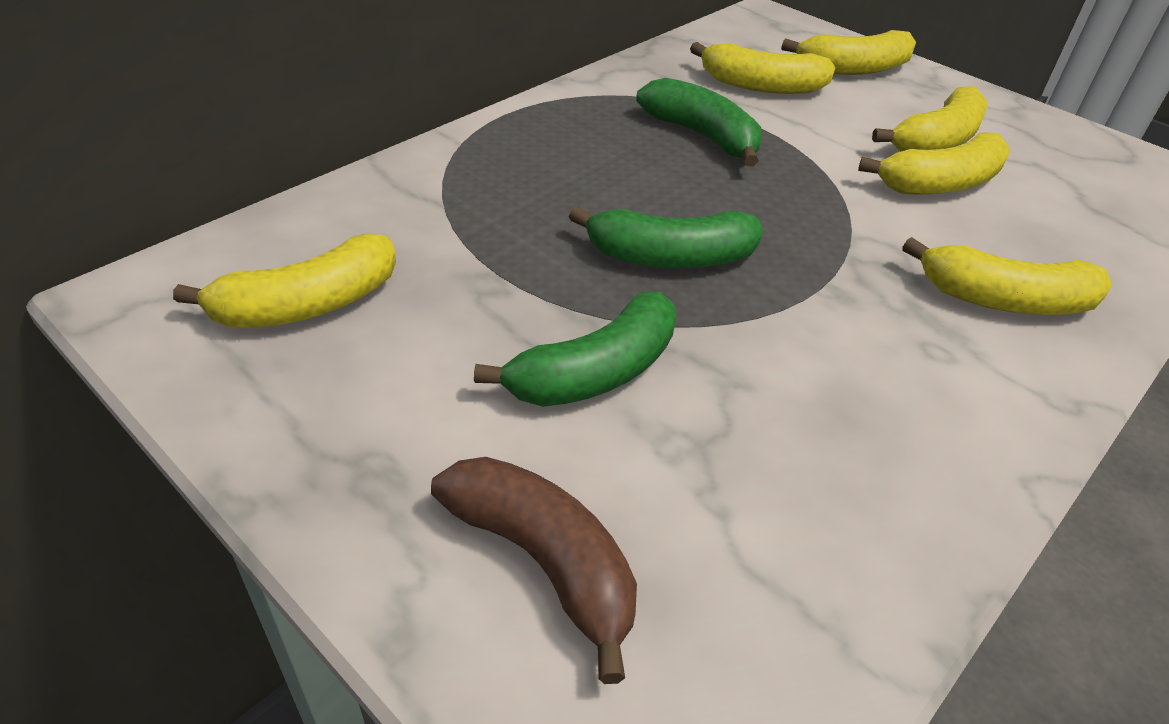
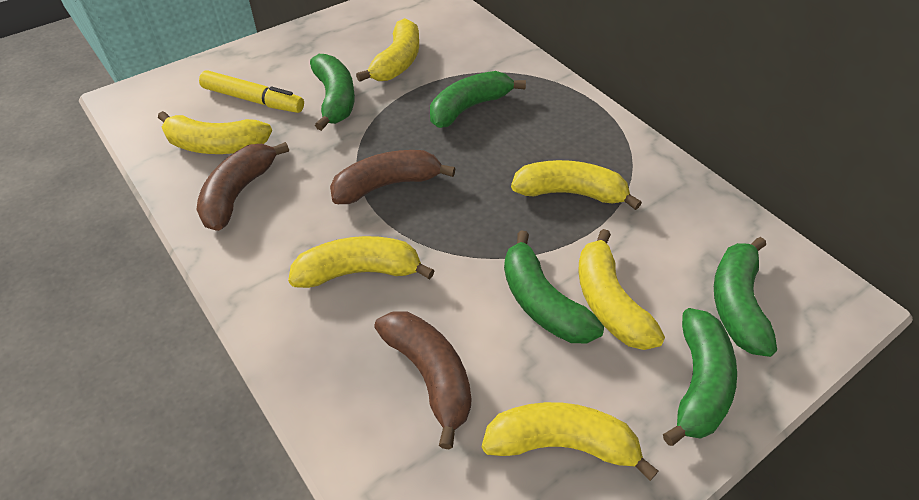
brown banana: 1 -> 3
green banana: 3 -> 5
yellow marker: 0 -> 1

